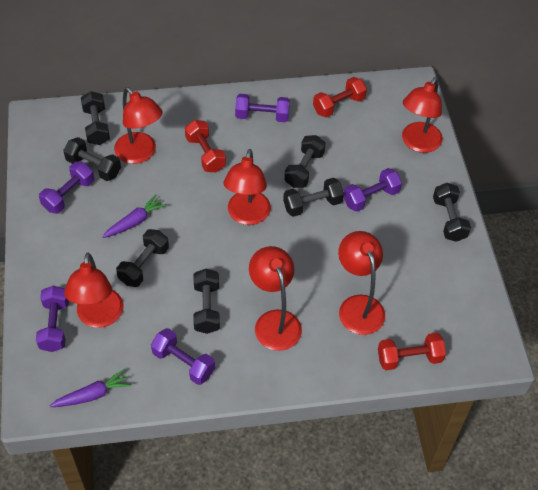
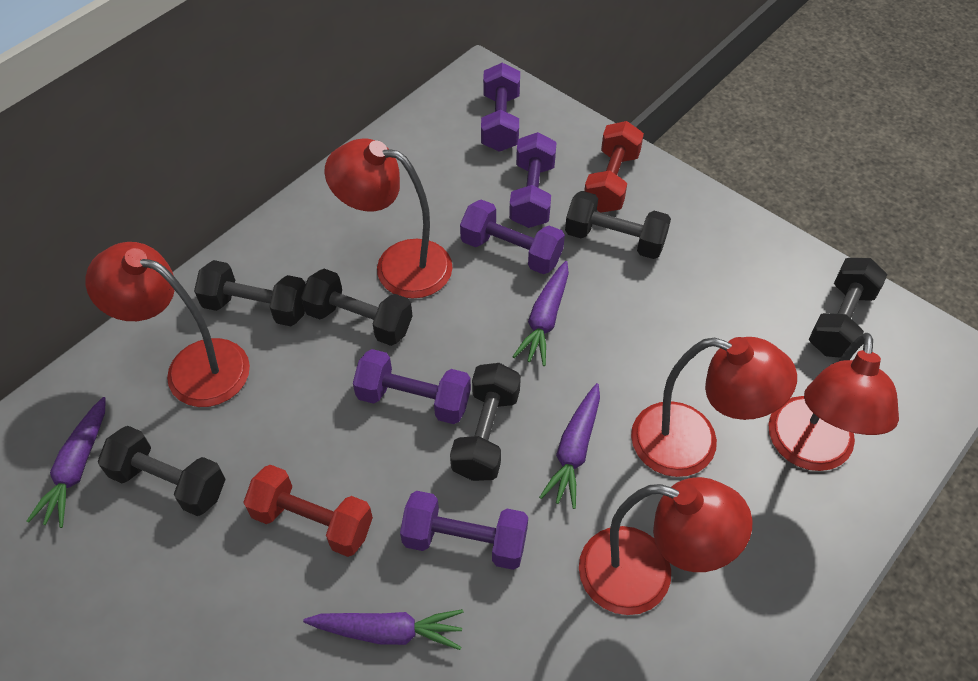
black dumbbell: 7 -> 6
purple carrot: 2 -> 4
red dumbbell: 3 -> 2
red lamp: 6 -> 5

